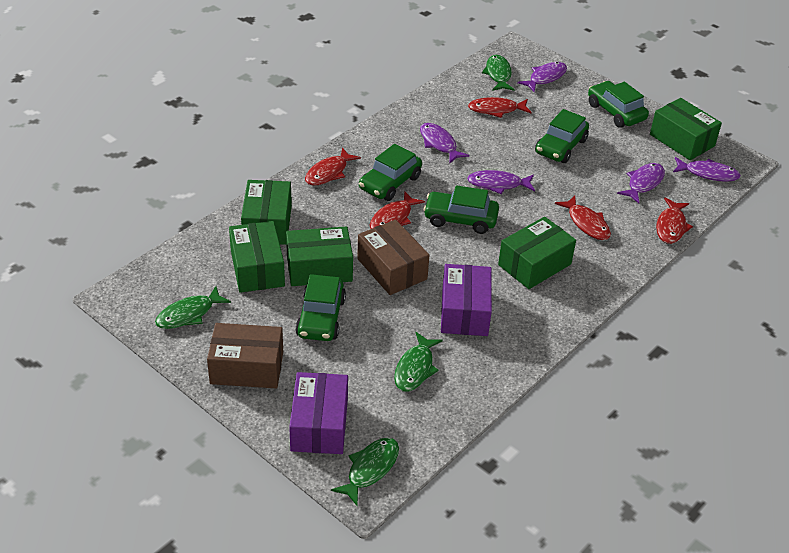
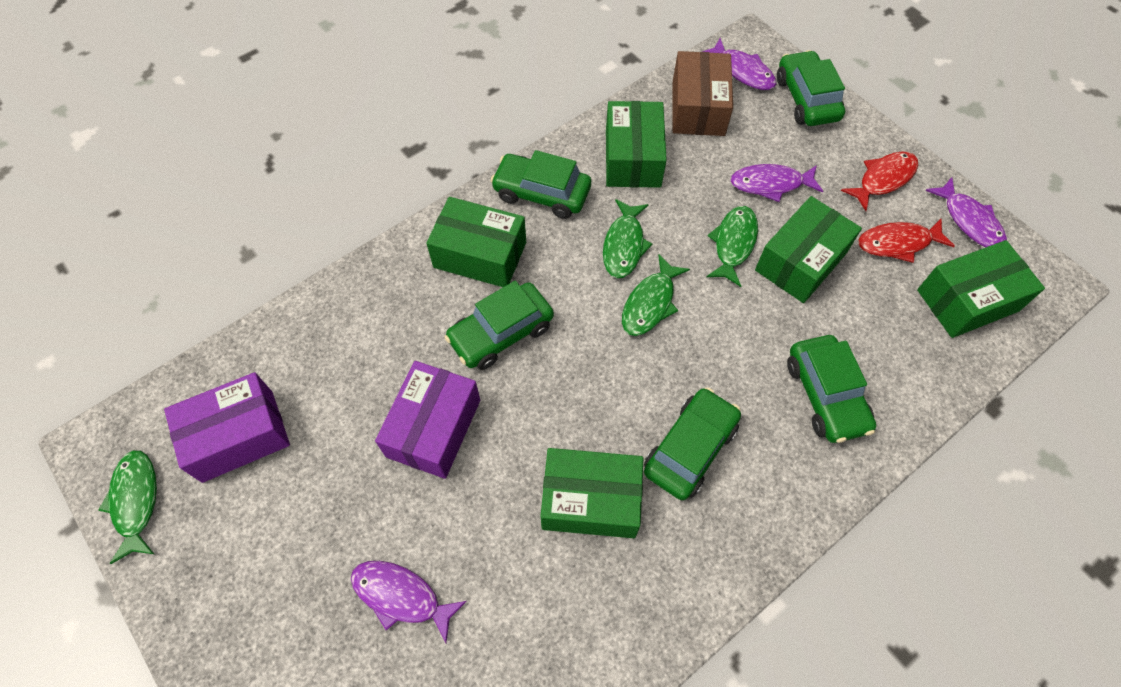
brown box: 2 -> 1
purple fish: 5 -> 4
red fish: 5 -> 2

